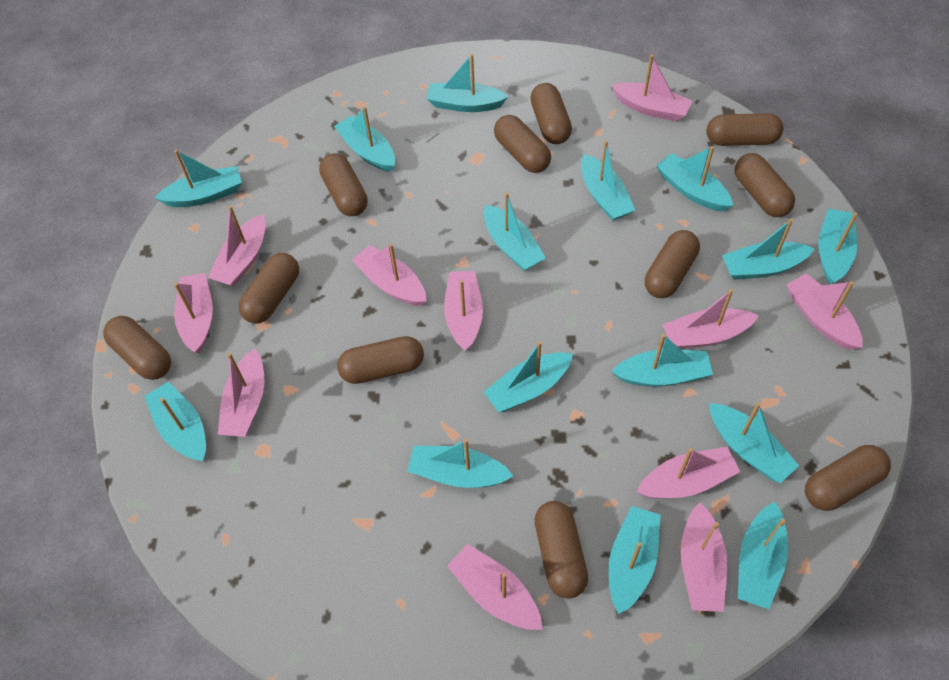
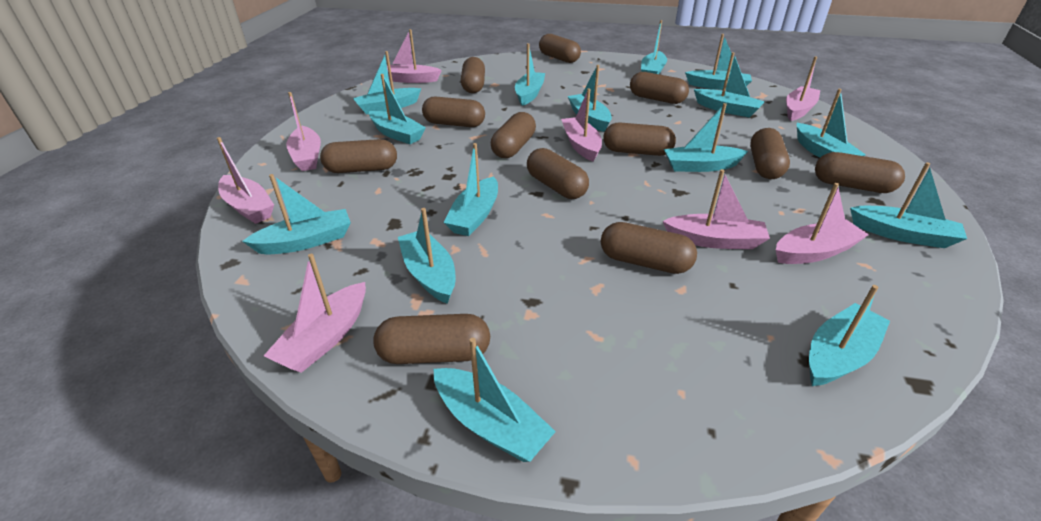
brown capsule: 11 -> 12
pink boat: 11 -> 8

